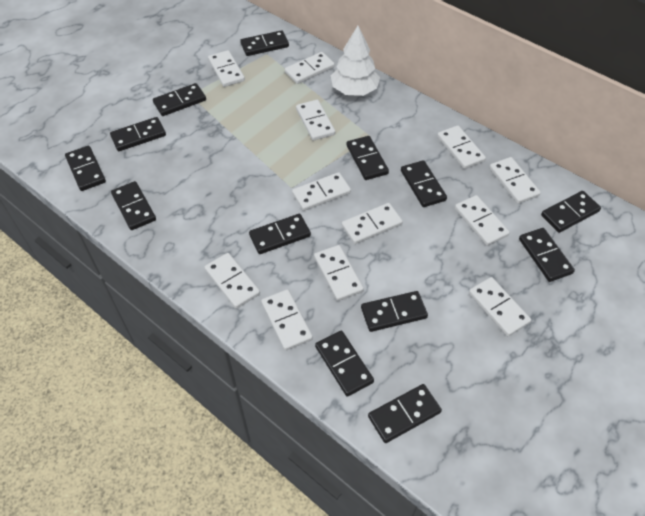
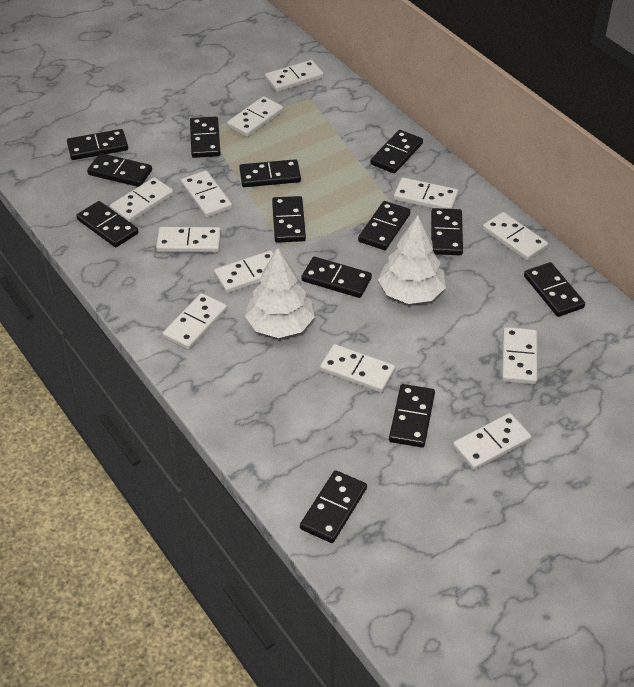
white tree: 1 -> 2

